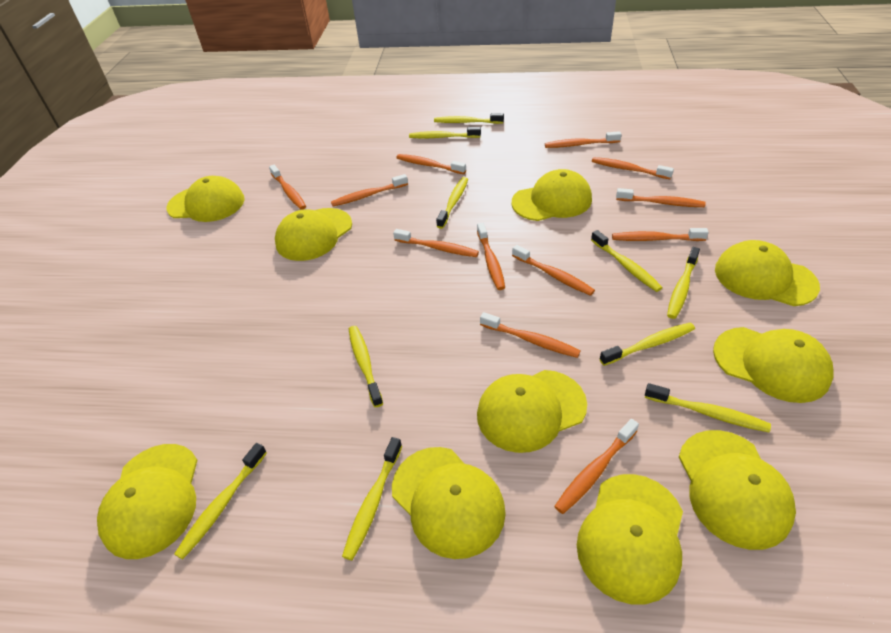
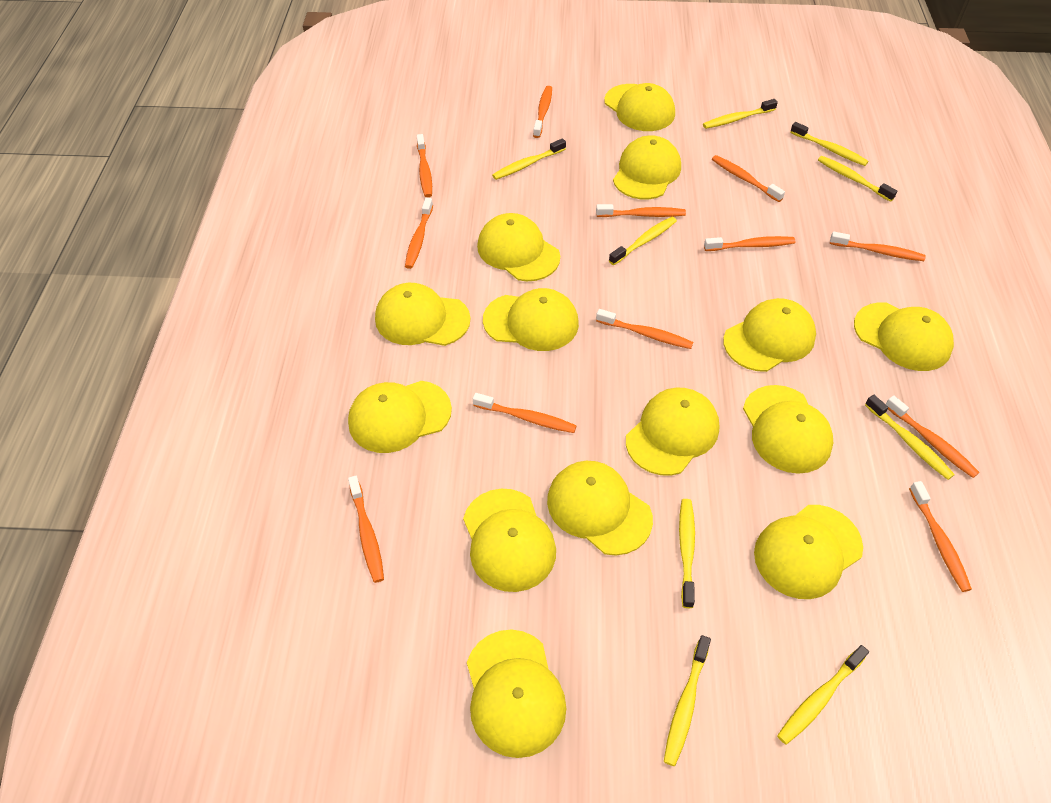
yellow cap: 10 -> 14
yellow toothbrush: 10 -> 9

